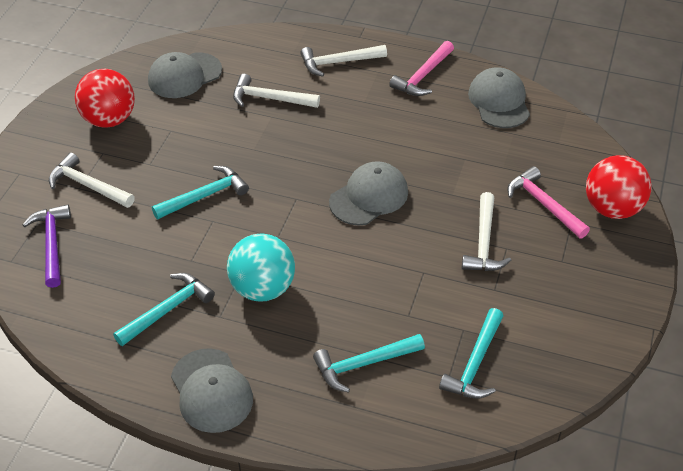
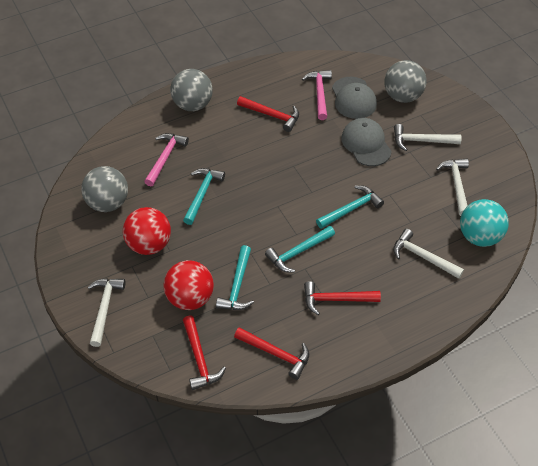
grey ball: 0 -> 3
grey cap: 4 -> 2
purple hammer: 1 -> 0
red hammer: 0 -> 4

